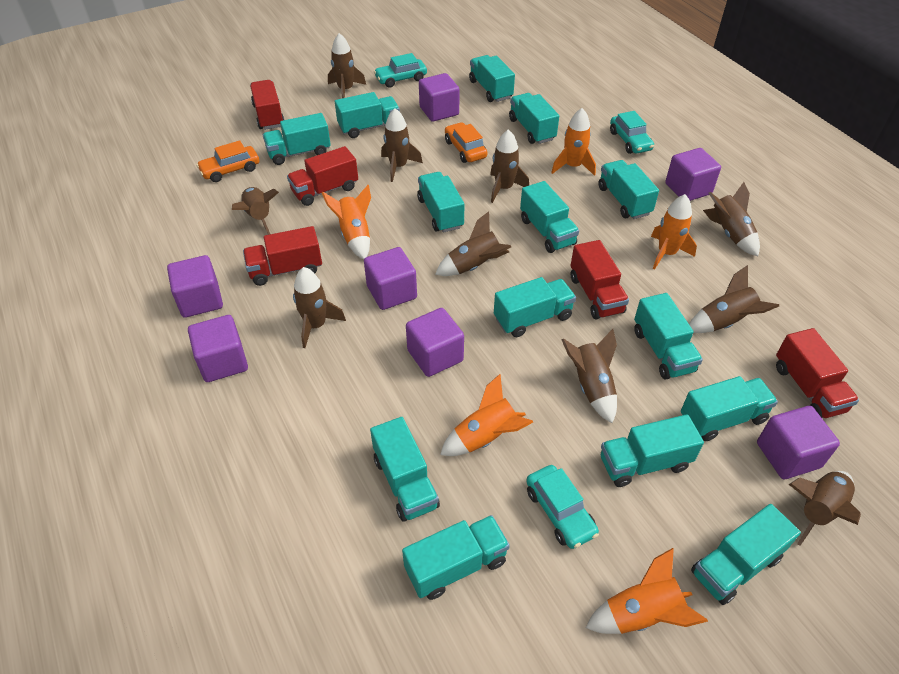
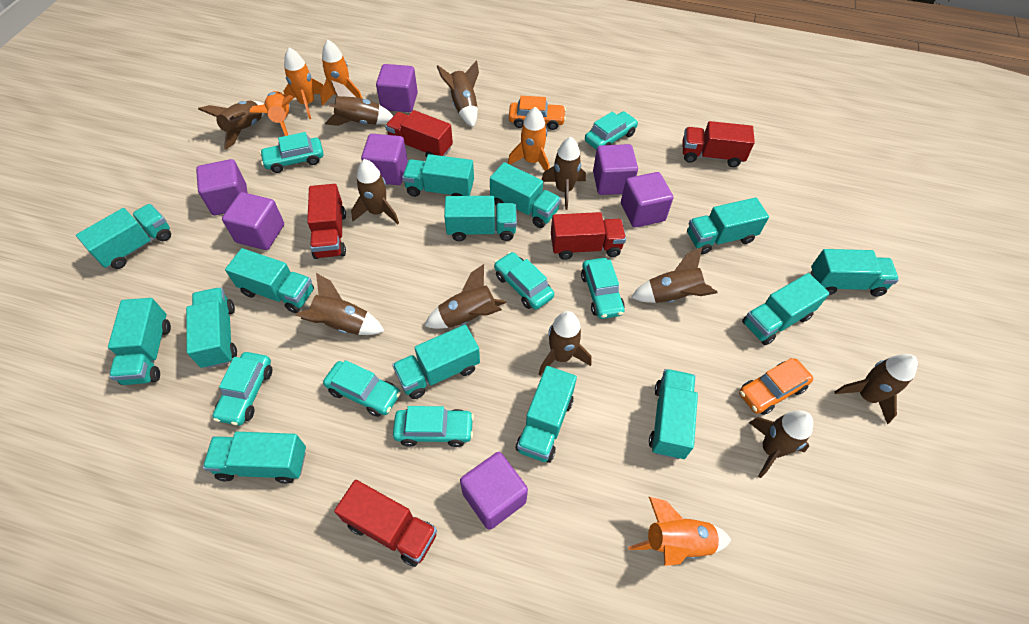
brown rocket: 10 -> 11
turquoise car: 3 -> 7

